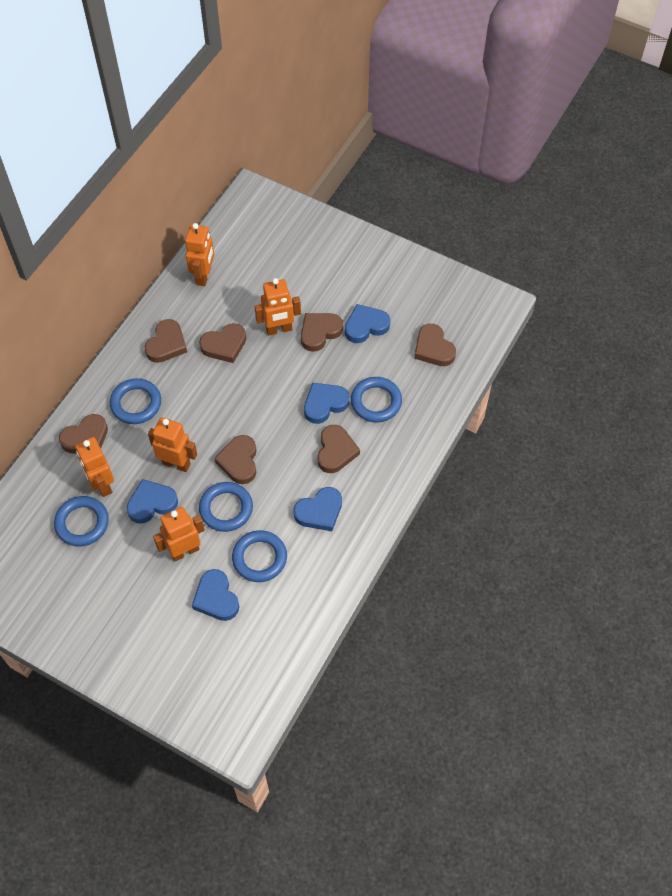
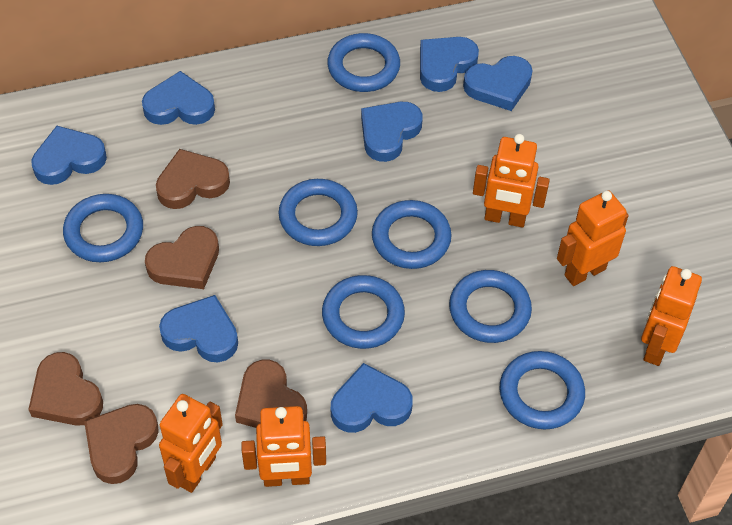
blue heart: 5 -> 7
blue ring: 5 -> 7
brown heart: 7 -> 5

